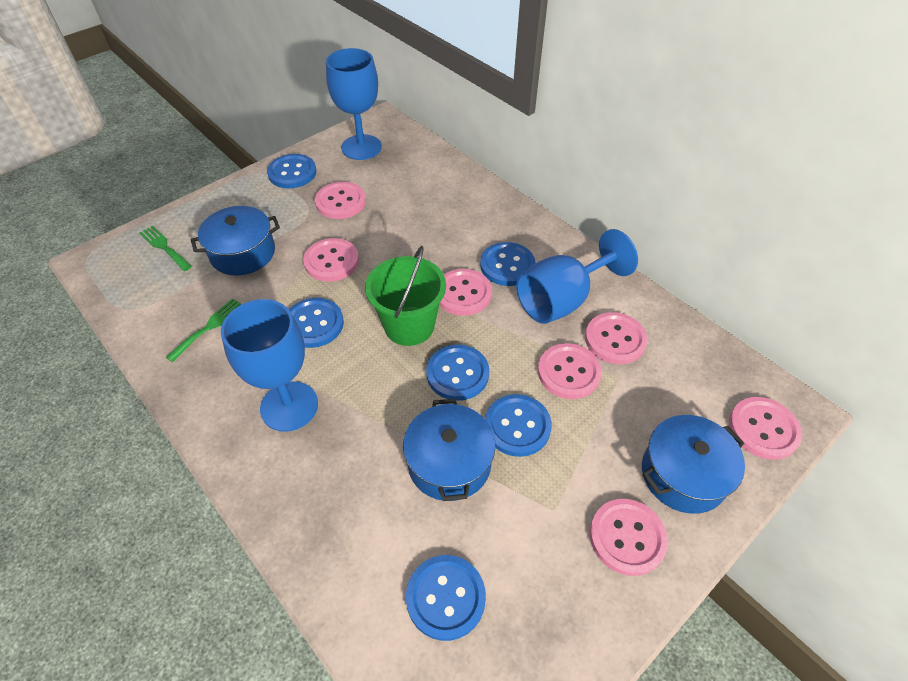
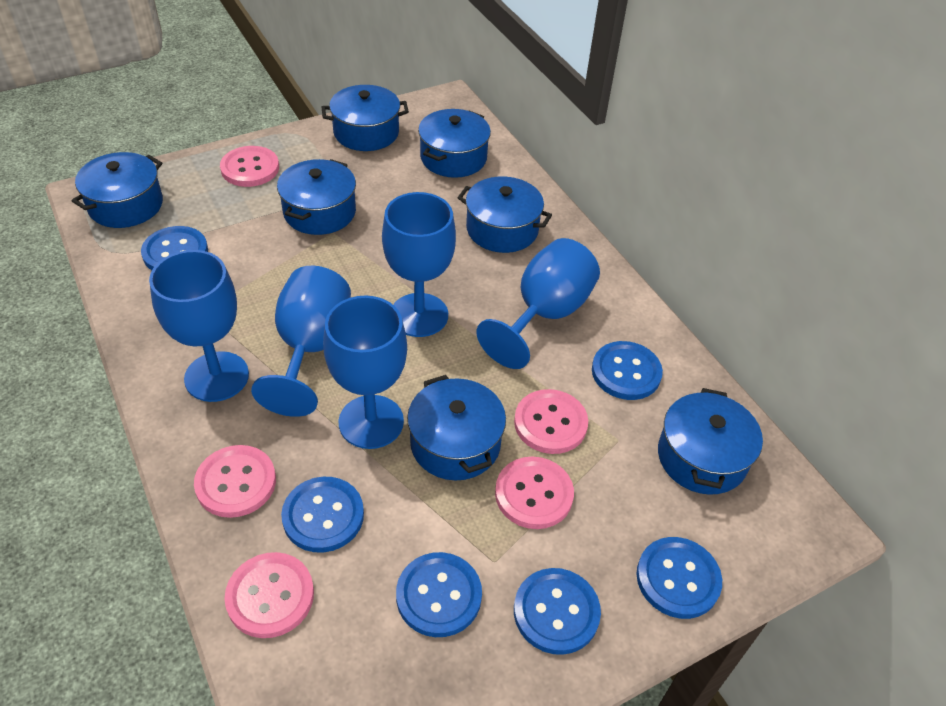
blue goblet: 3 -> 5
blue pot: 3 -> 7
green bucket: 1 -> 0
green fork: 2 -> 0
pink button: 7 -> 5

